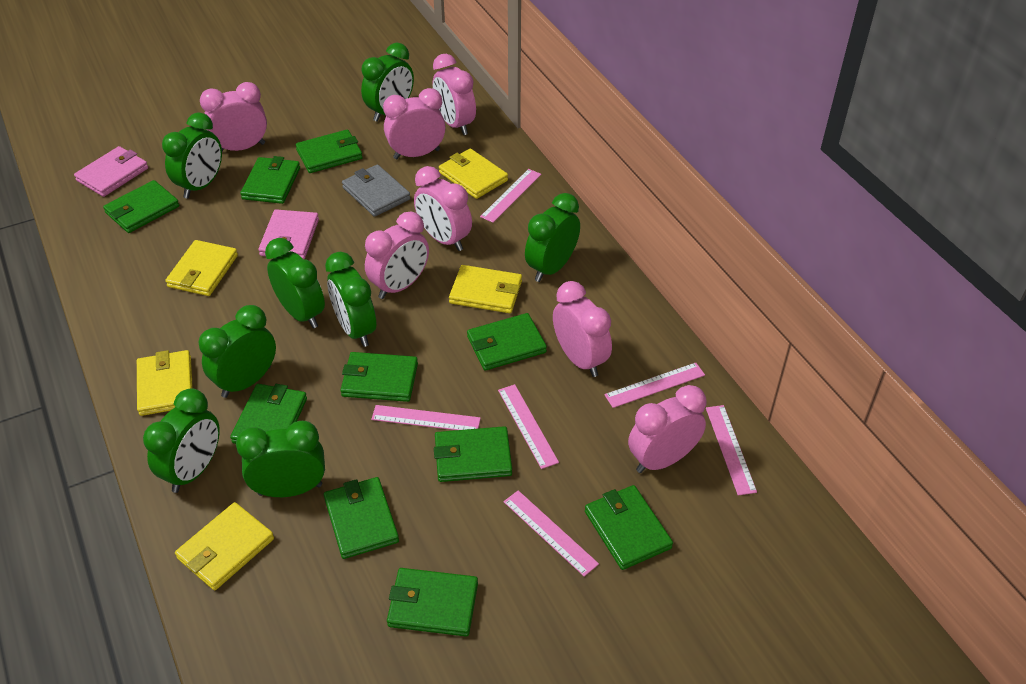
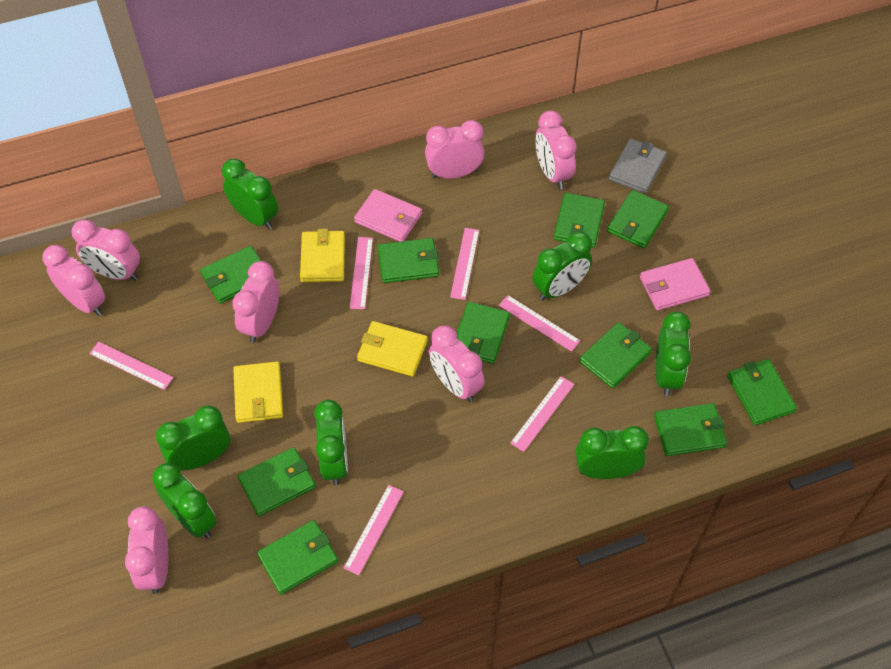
green clock: 8 -> 7
yellow wallet: 5 -> 3

